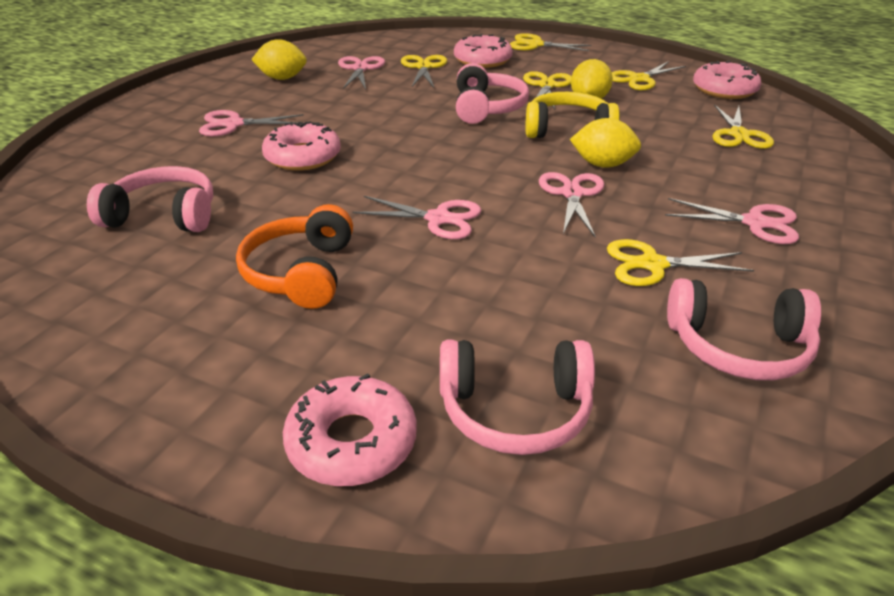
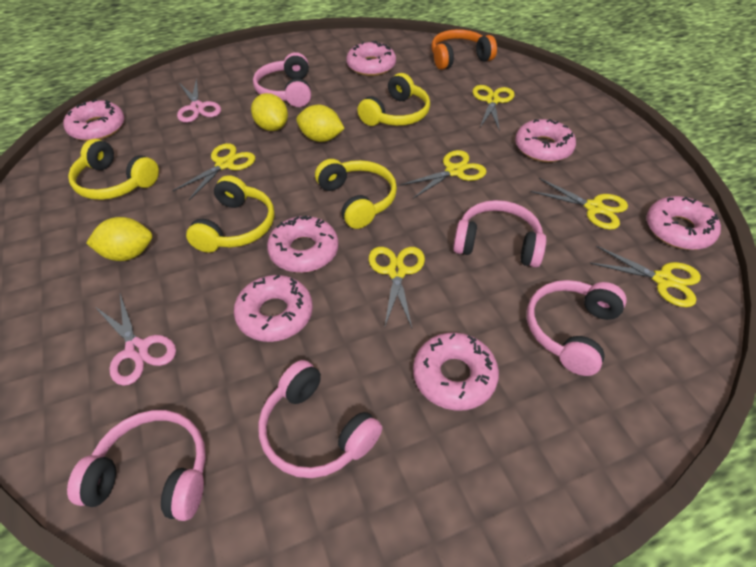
pink donut: 4 -> 7
pink headphones: 4 -> 5
pink scissors: 5 -> 2
yellow headphones: 1 -> 4

